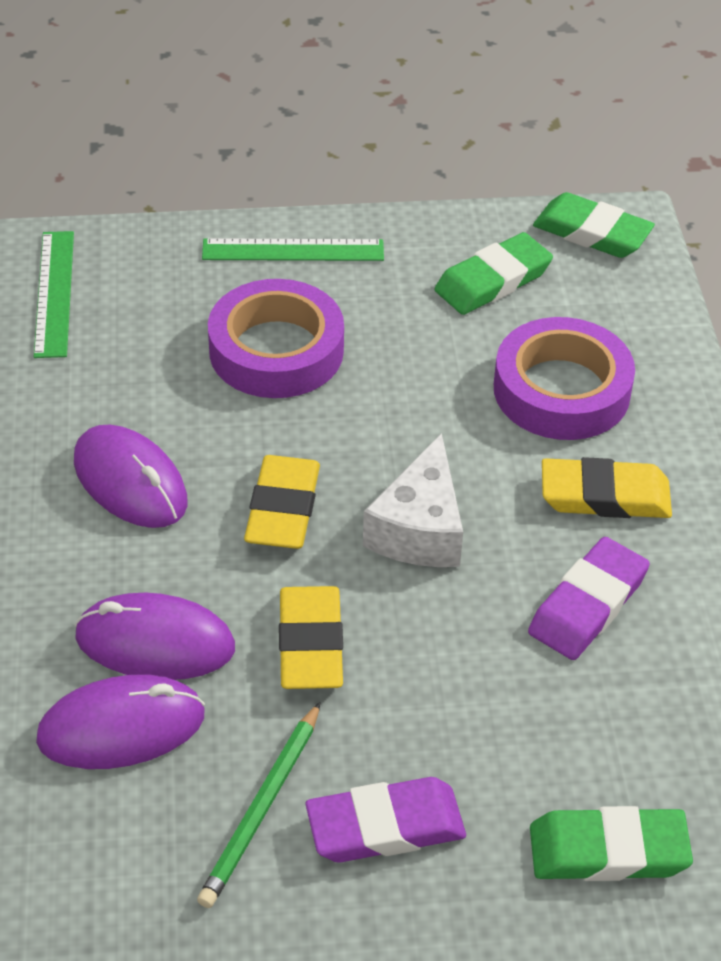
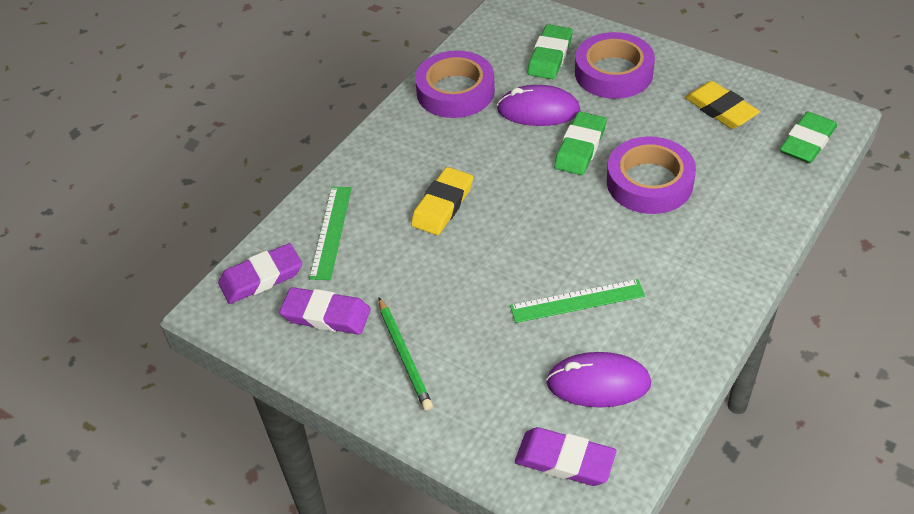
purple eraser: 2 -> 3
purple mouse: 3 -> 2
purple tape: 2 -> 3
white cheese: 1 -> 0
yellow eraser: 3 -> 2

